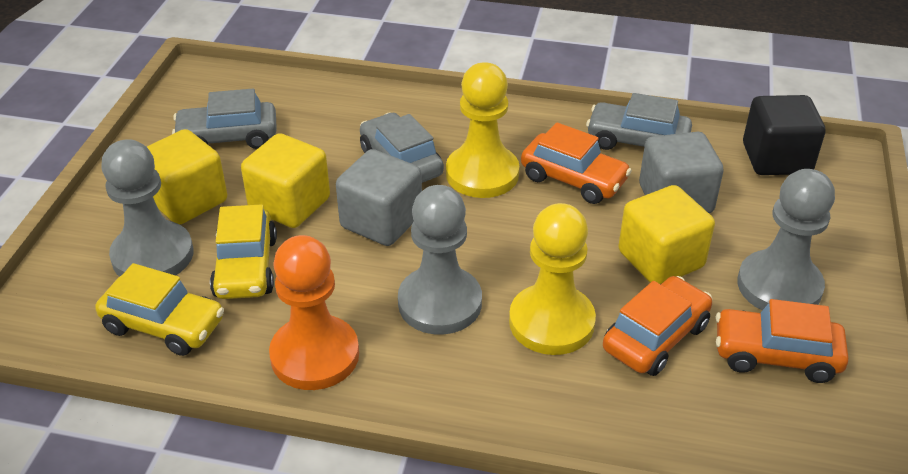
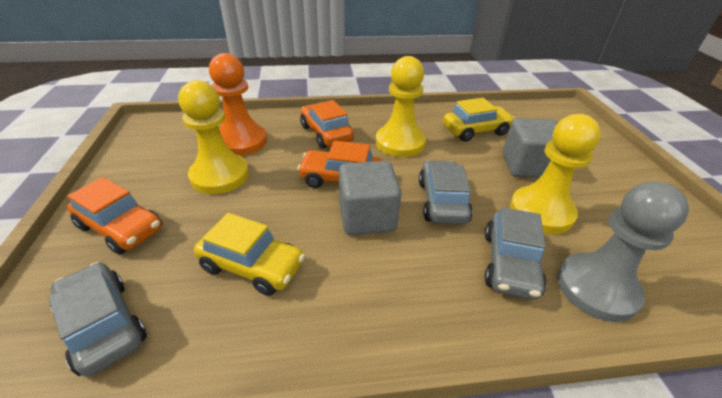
black cube: 1 -> 0
grey pawn: 3 -> 1
yellow cube: 3 -> 0
yellow pawn: 2 -> 3

